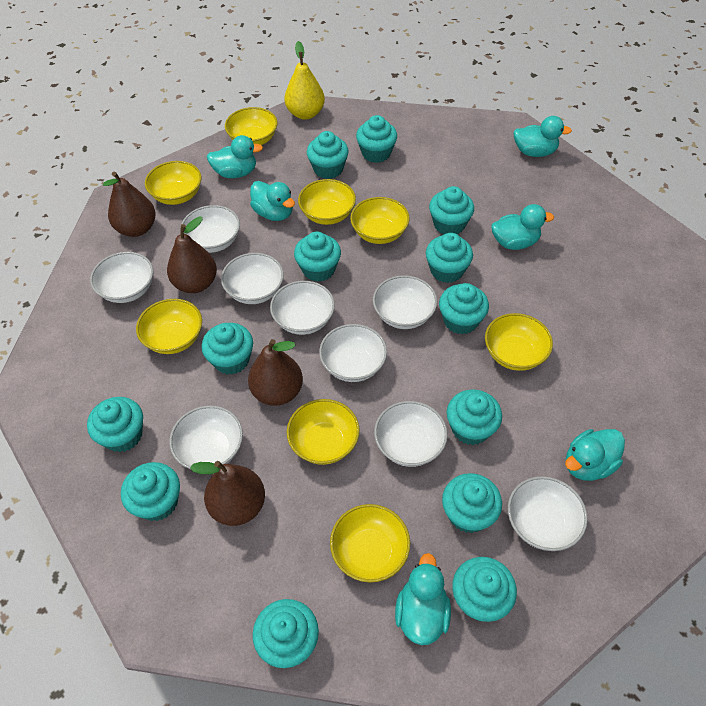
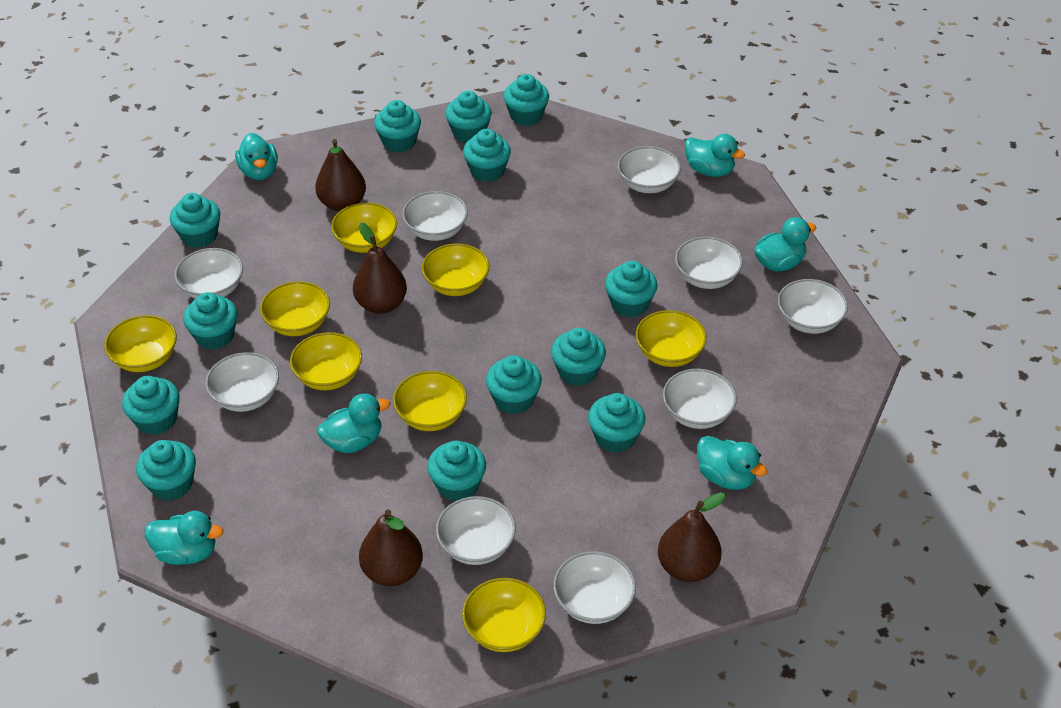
yellow pear: 1 -> 0

